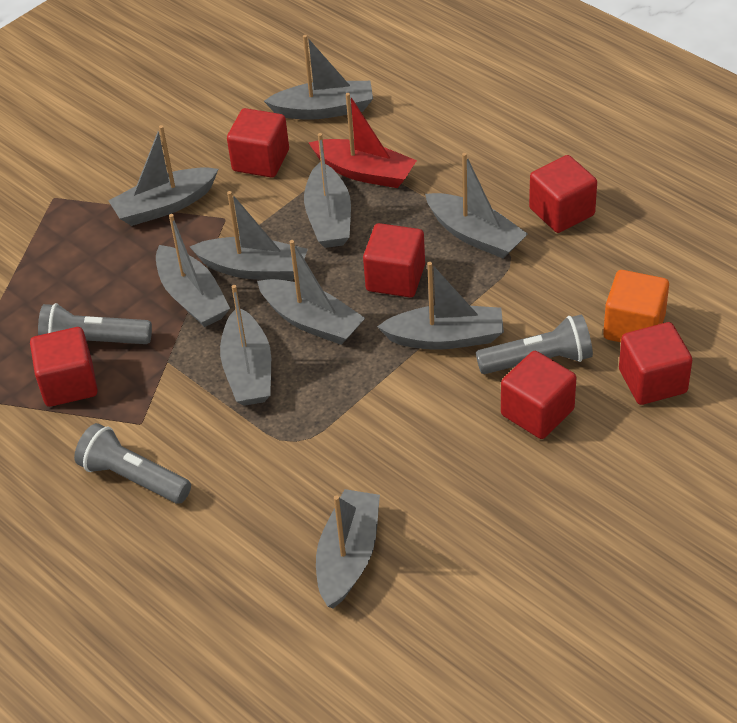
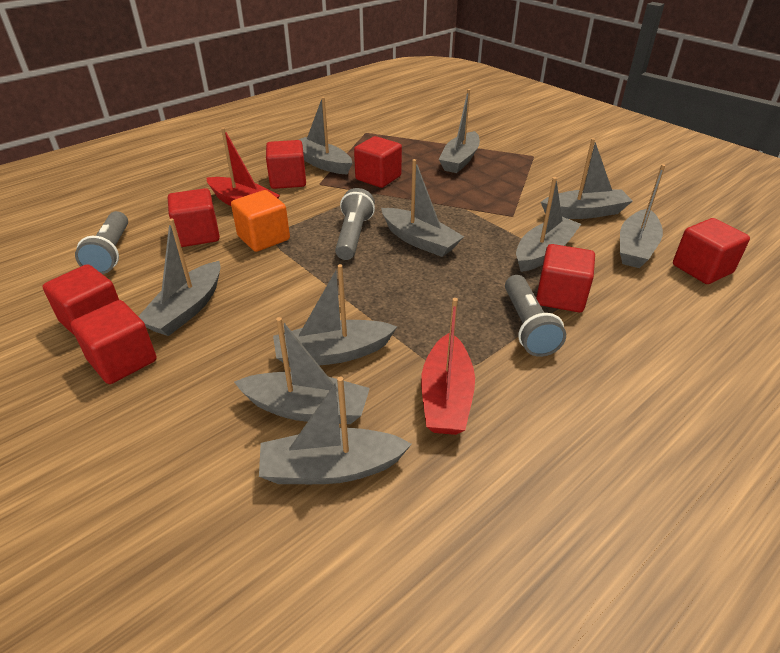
red boat: 1 -> 2
red cube: 6 -> 7

